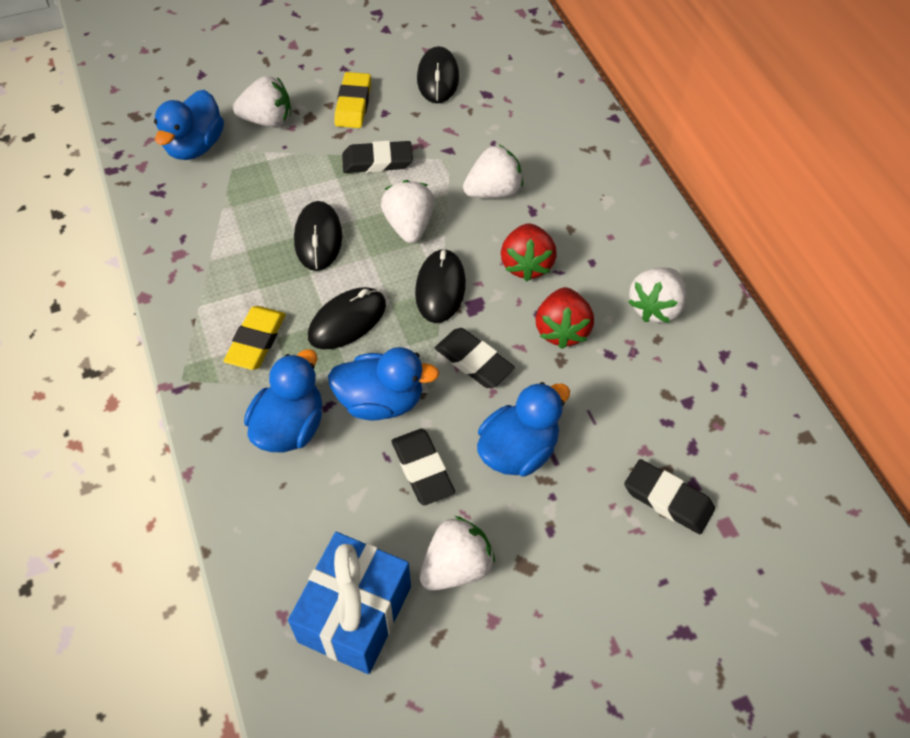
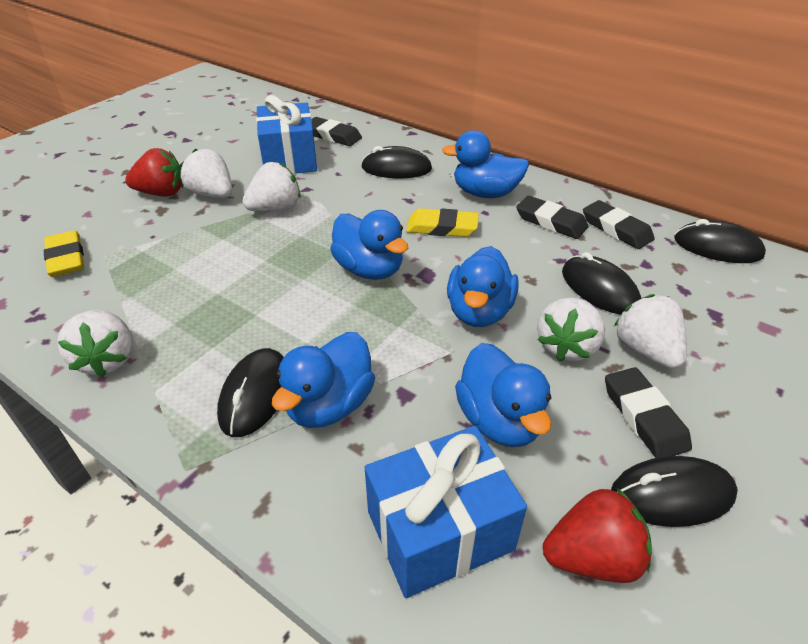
black mouse: 4 -> 5
blue duck: 4 -> 5
blue gift: 1 -> 2

